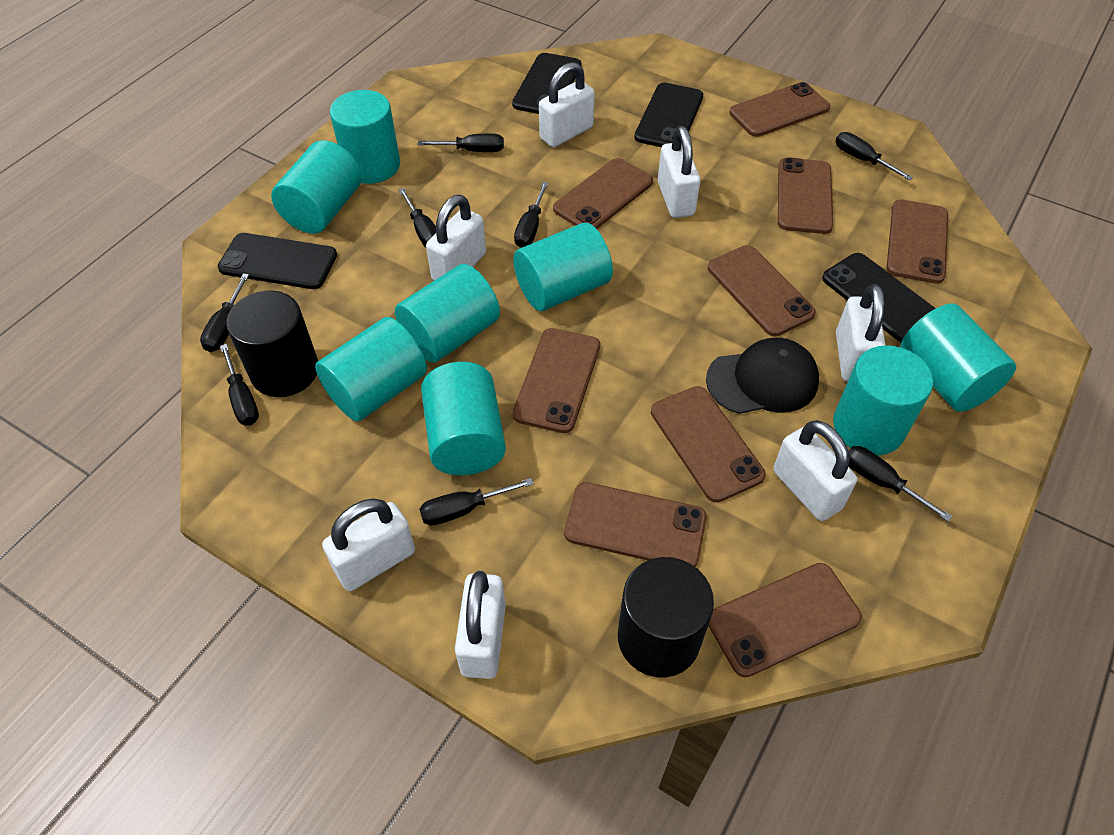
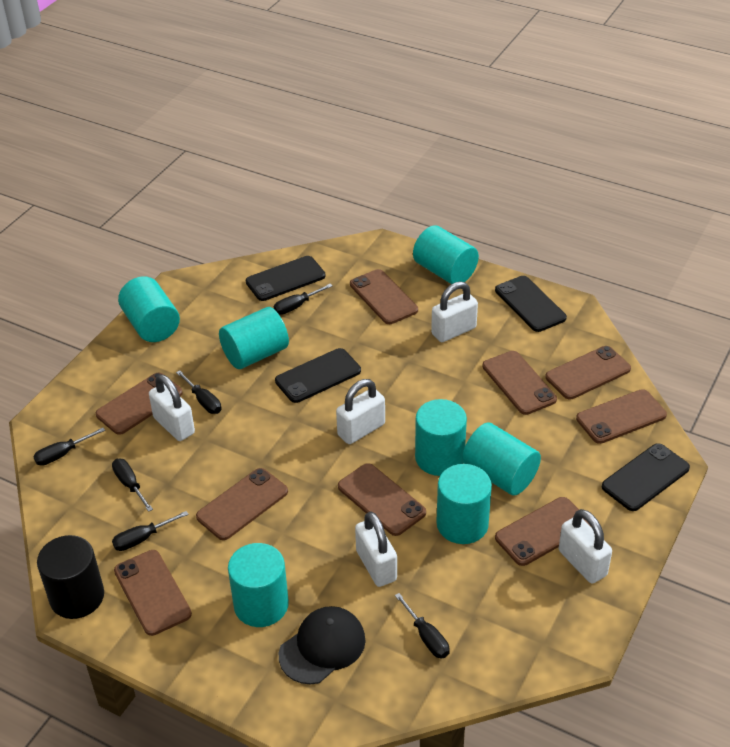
black cylinder: 2 -> 1
black screwdriver: 8 -> 6
turquoise cylinder: 8 -> 7
white padlock: 7 -> 5

